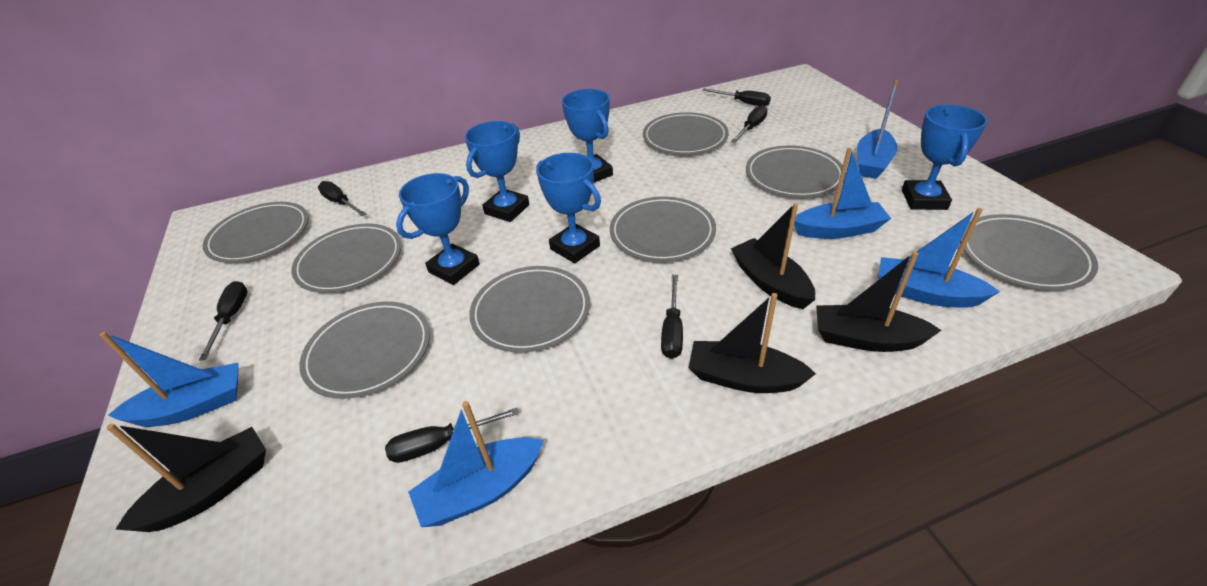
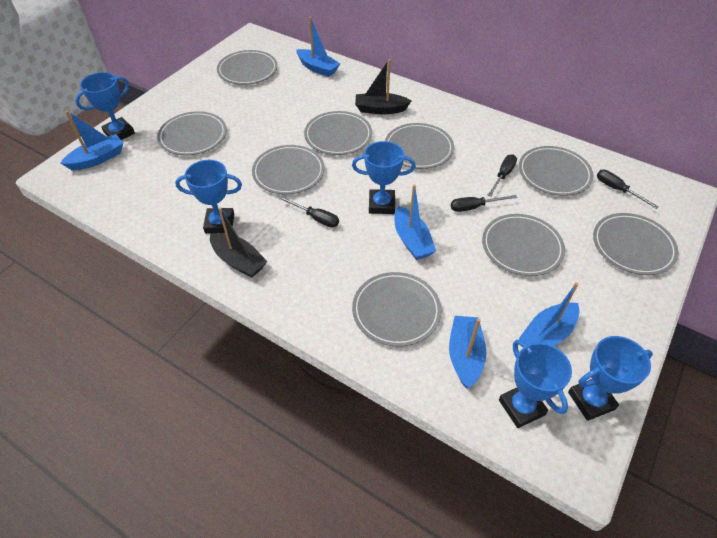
black boat: 4 -> 2
black screwdriver: 6 -> 4
grey plate: 8 -> 9

